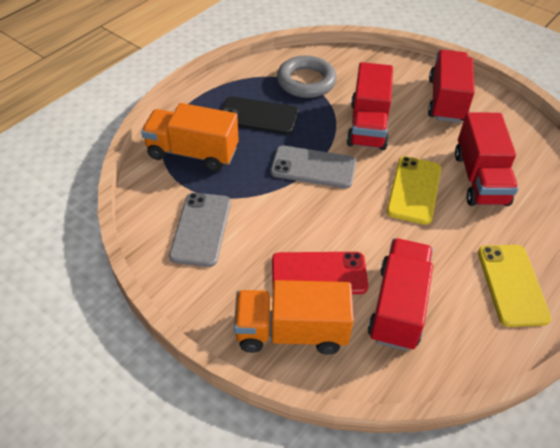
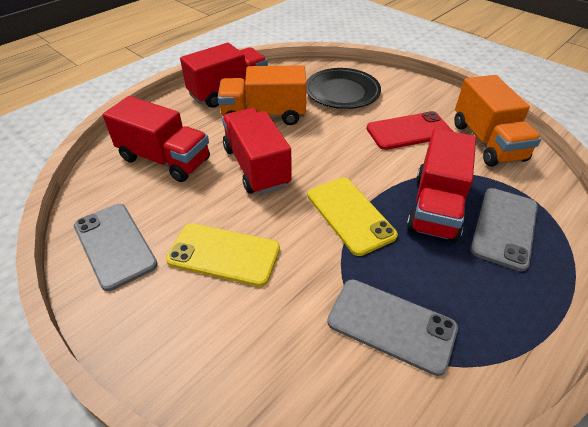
black phone: 1 -> 0
black plate: 0 -> 1
grey phone: 2 -> 3
grey ring: 1 -> 0

